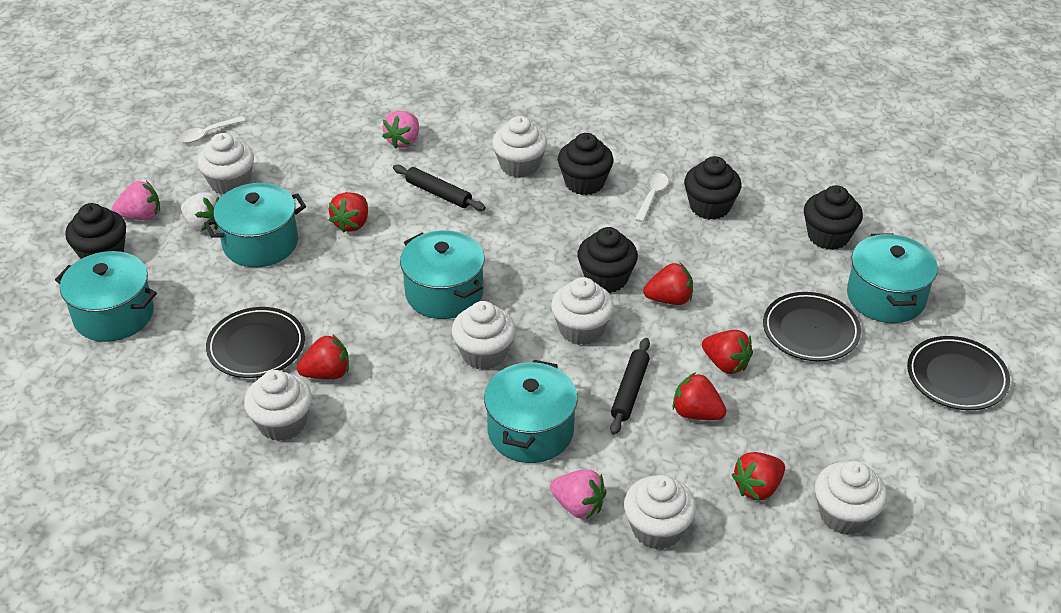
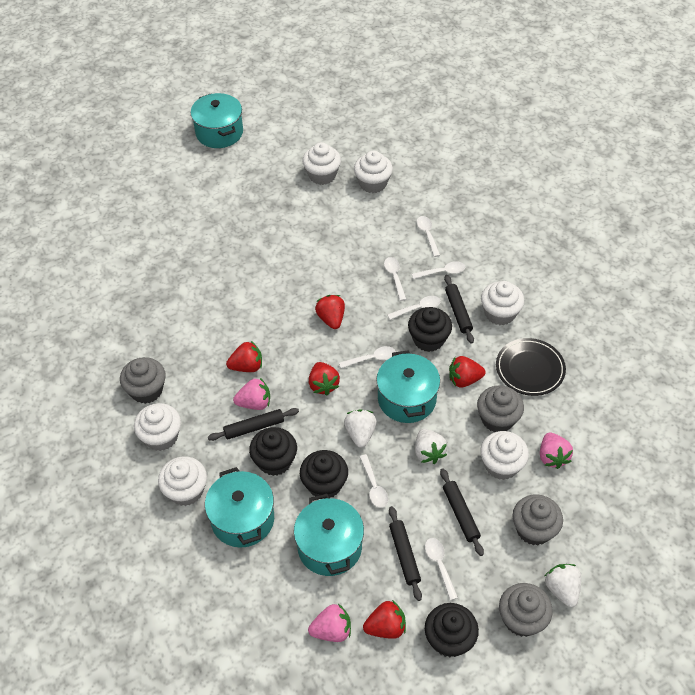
black cupcake: 5 -> 4
black plate: 3 -> 1
black rolling pin: 2 -> 4
grey cupcake: 0 -> 4
red strawberry: 6 -> 5
turquoise pot: 5 -> 4
white cupcake: 7 -> 6
white spoon: 2 -> 7
white strawberry: 1 -> 3

